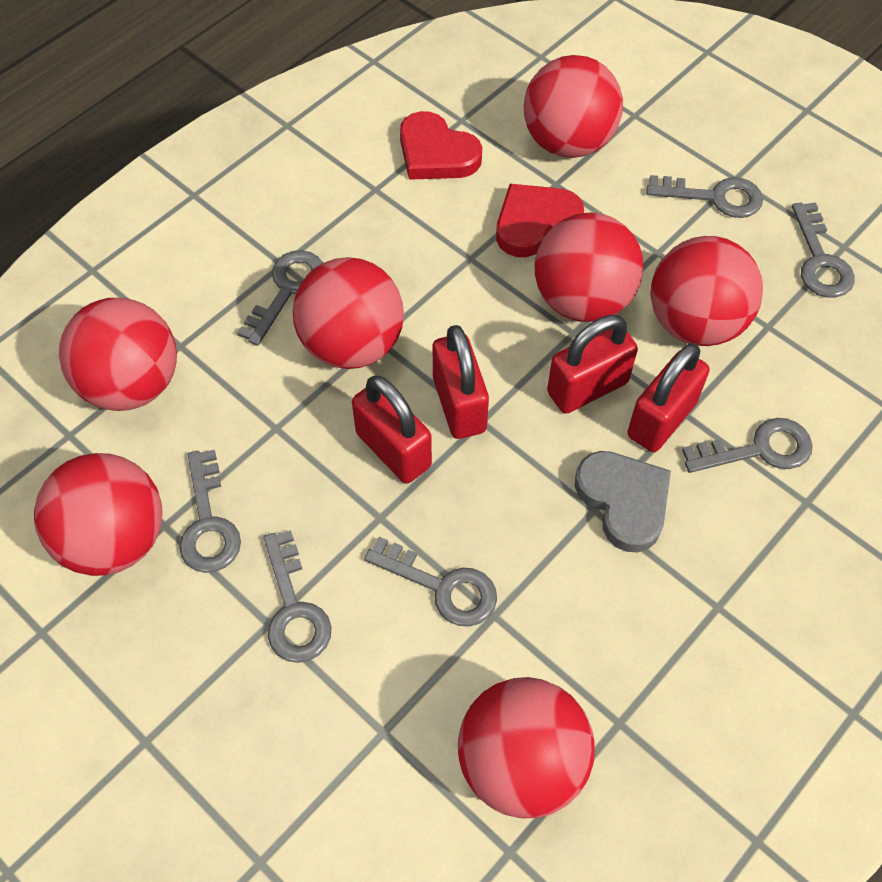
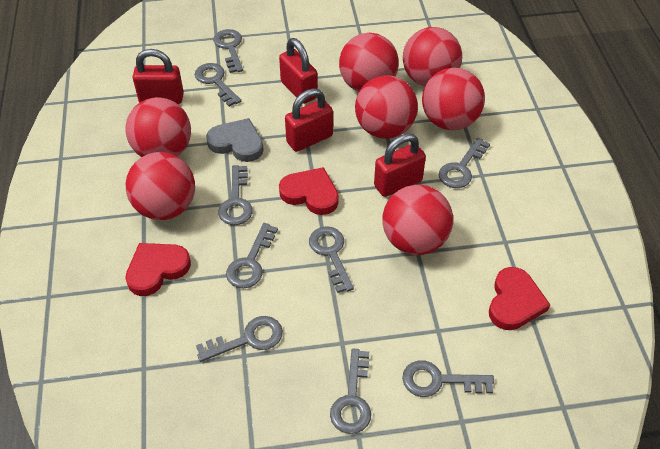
grey key: 7 -> 9
red heart: 2 -> 3

